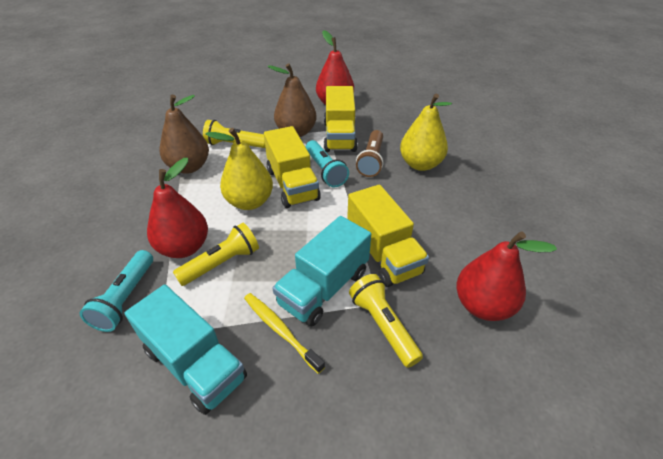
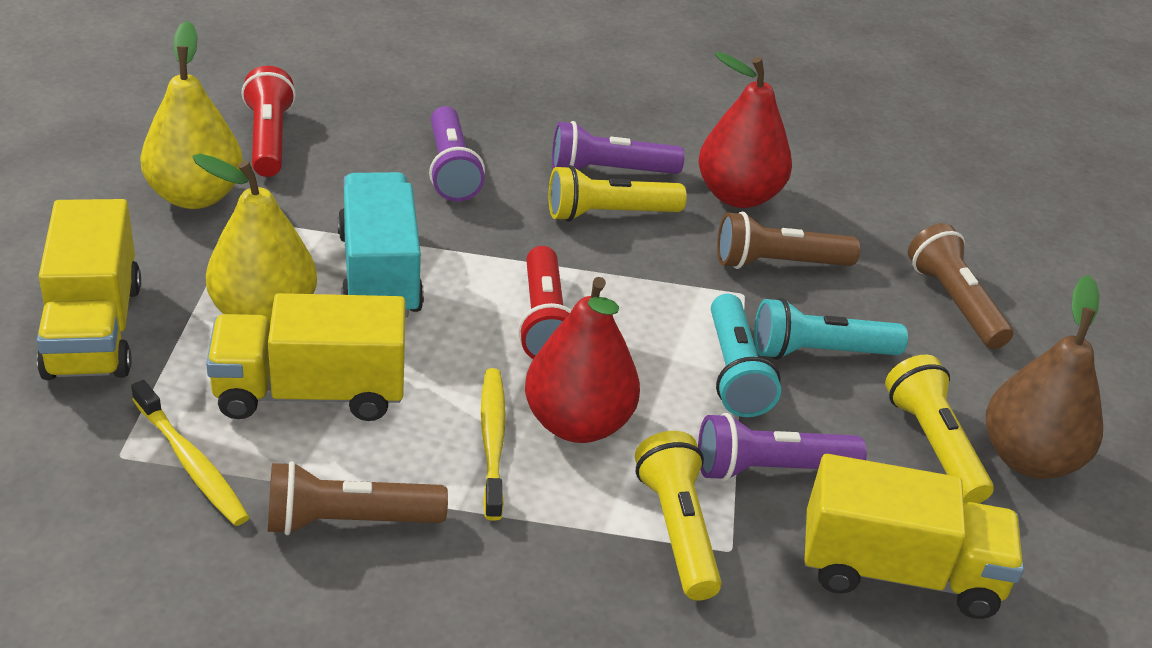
brown flashlight: 1 -> 3
brown pear: 2 -> 1
purple flashlight: 0 -> 3
red flashlight: 0 -> 2
red pear: 3 -> 2
turquoise truck: 2 -> 1
yellow toothbrush: 1 -> 2

